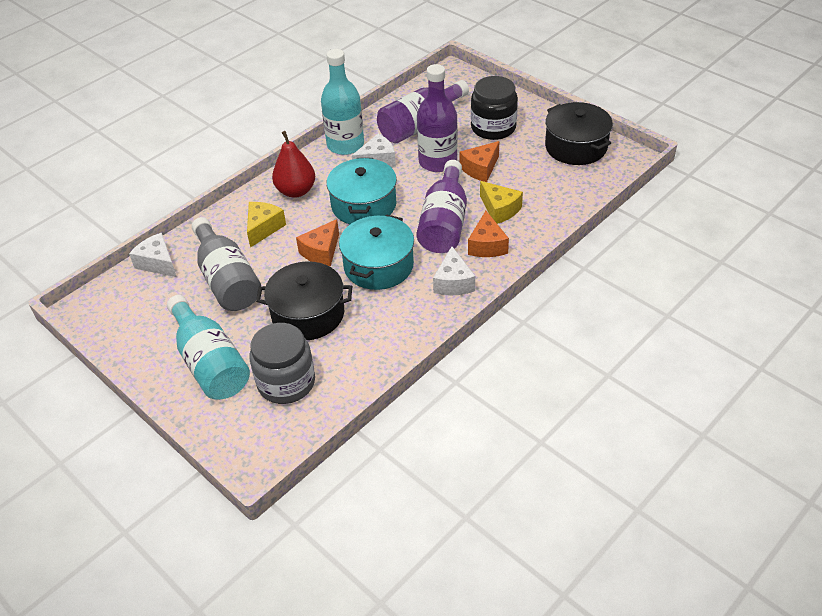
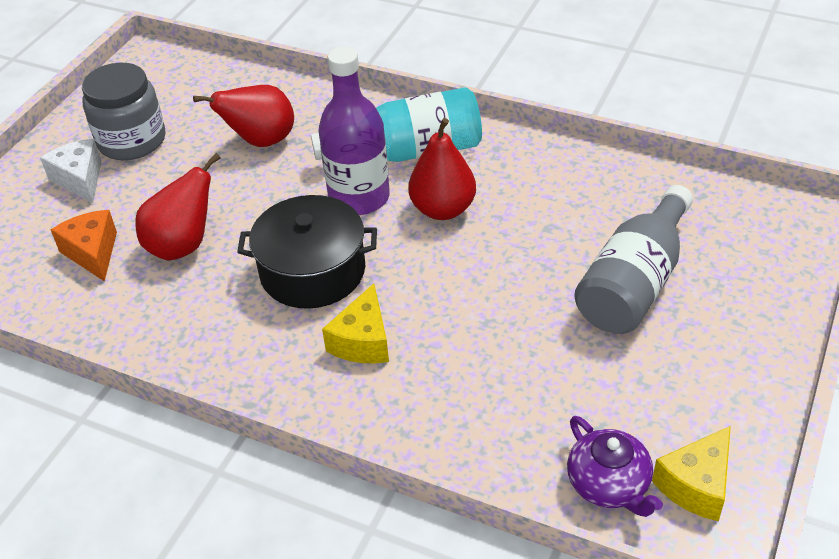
black jar: 1 -> 0
black pot: 2 -> 1
orange cheese: 3 -> 1
purple bottle: 3 -> 1
purple teapot: 0 -> 1
red pear: 1 -> 3
turquoise bottle: 2 -> 1
turquoise pot: 2 -> 0
white cheese: 3 -> 1

